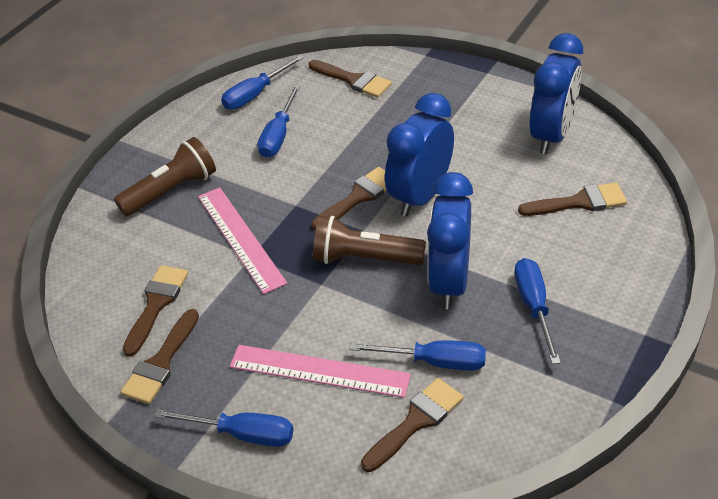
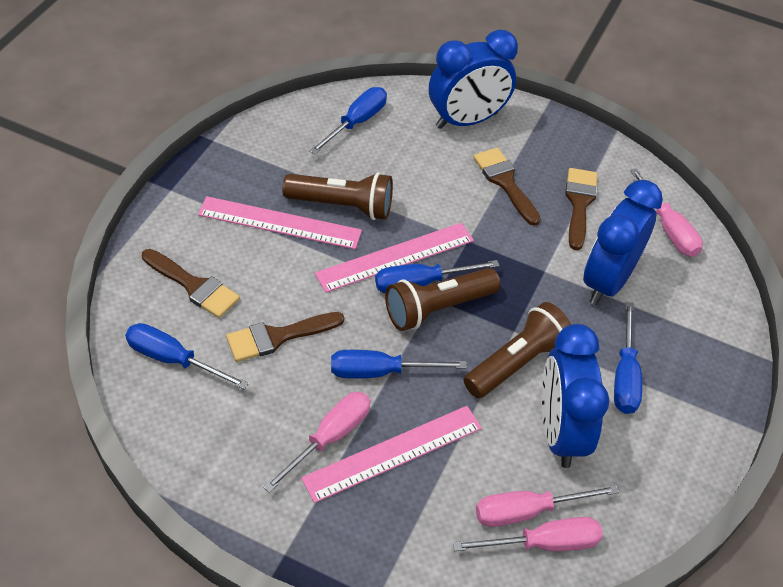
brown brush: 6 -> 4
brown flashlight: 2 -> 3
pink ruler: 2 -> 3
pink screwdriver: 0 -> 4

